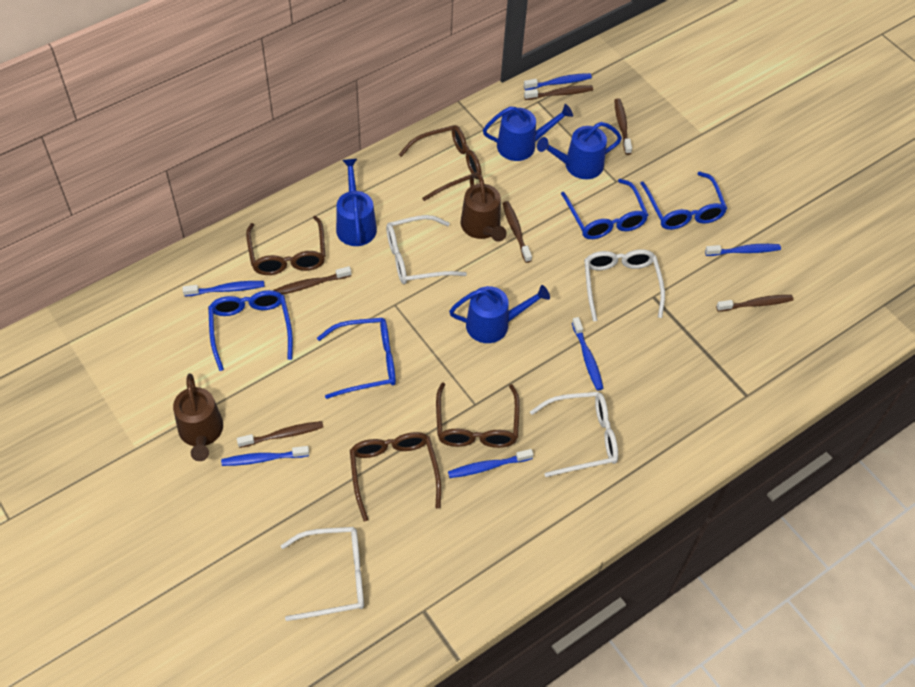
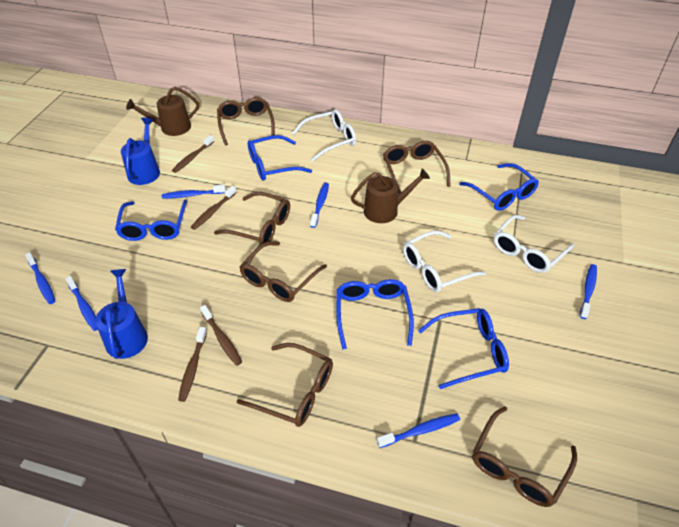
blue glasses: 4 -> 5
blue watering can: 4 -> 2
brown glasses: 4 -> 6
brown toothbrush: 6 -> 4
white glasses: 4 -> 3

